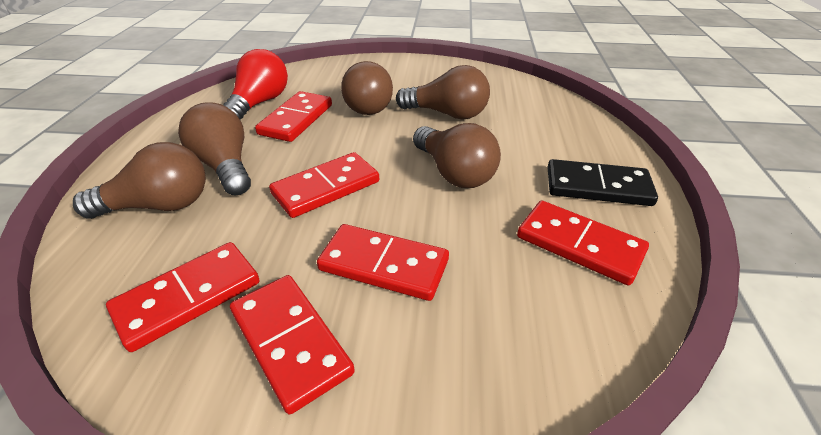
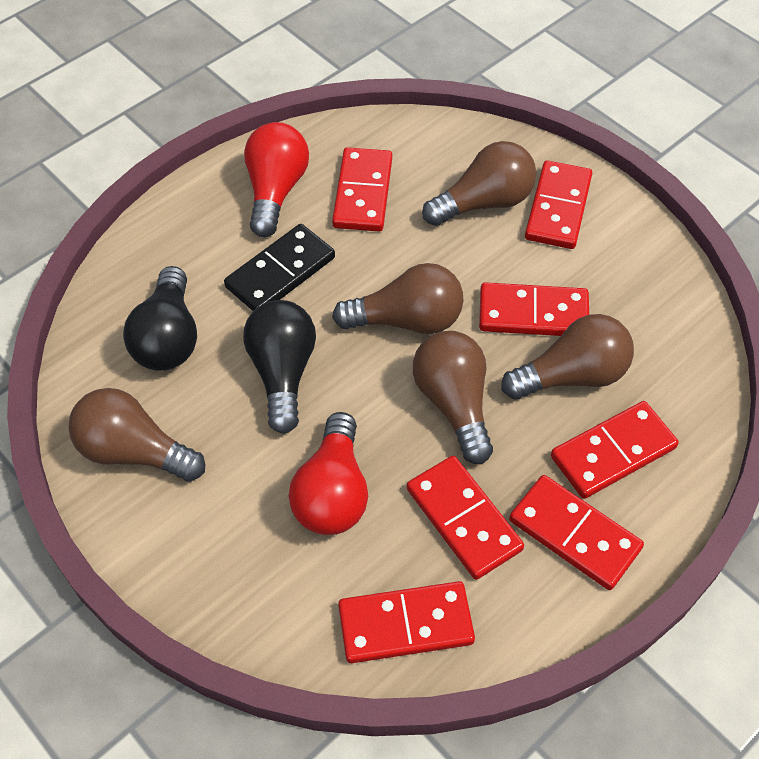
black light bulb: 0 -> 2
red domino: 6 -> 7
red light bulb: 1 -> 2

